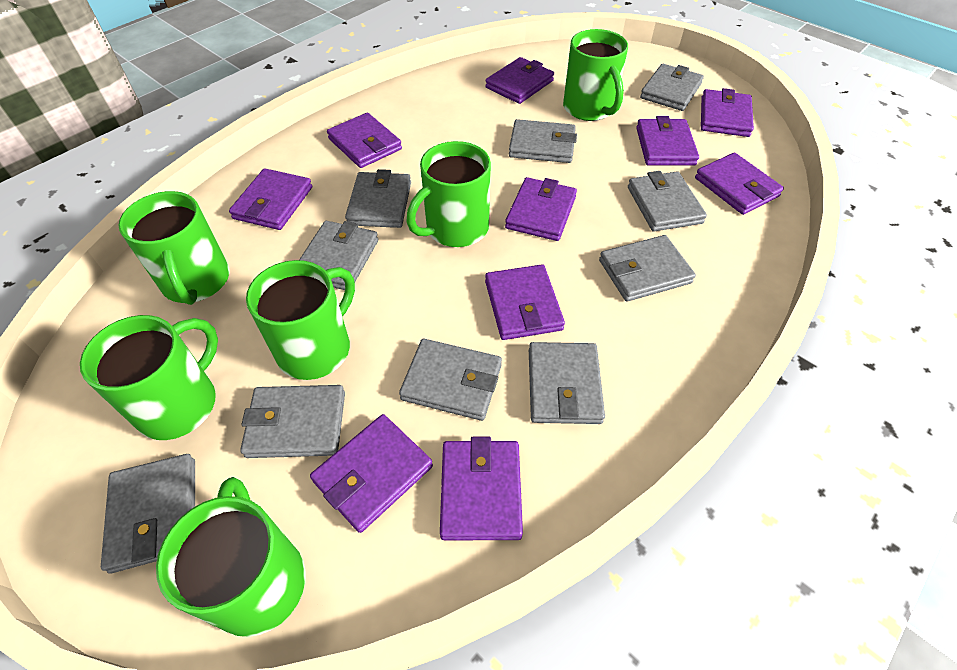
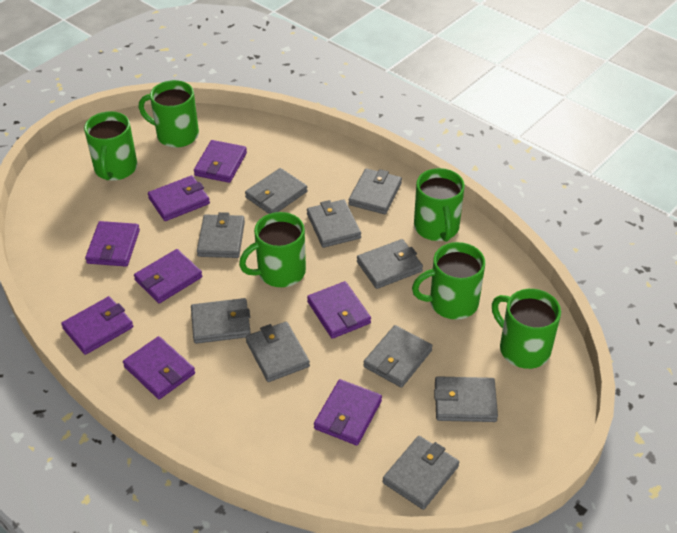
purple wallet: 10 -> 8

